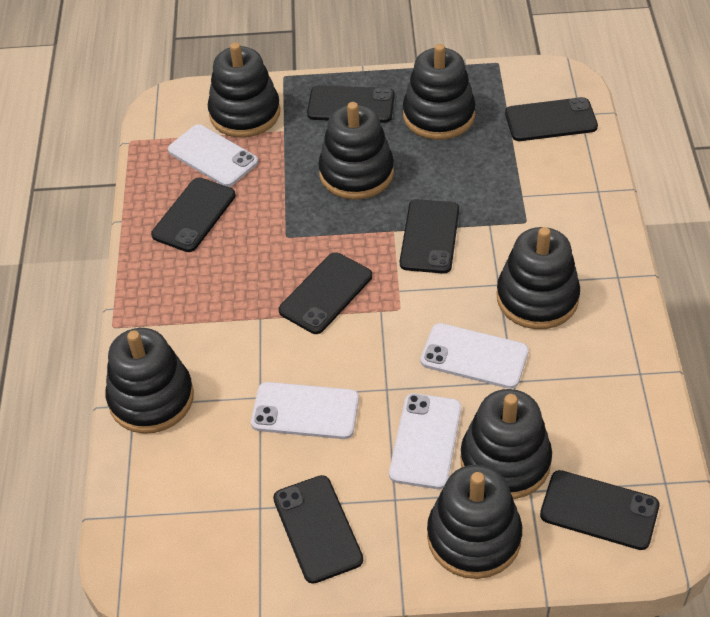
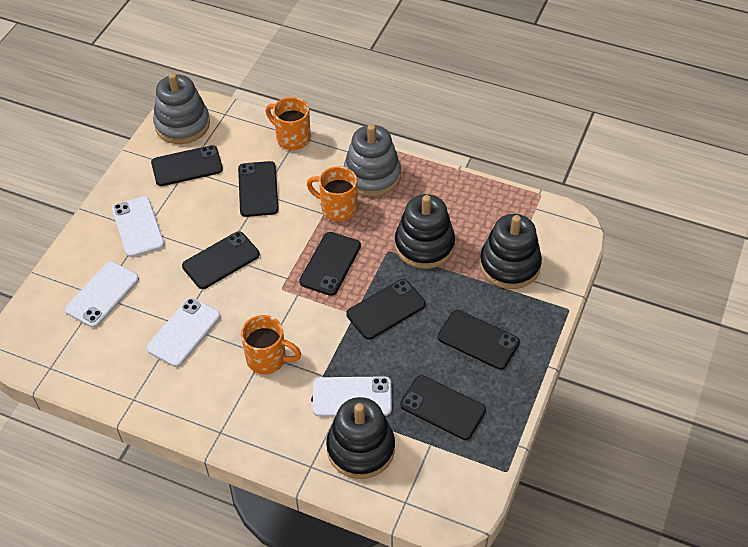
black stacking toy: 7 -> 3
grey stacking toy: 0 -> 2
orange mug: 0 -> 3

